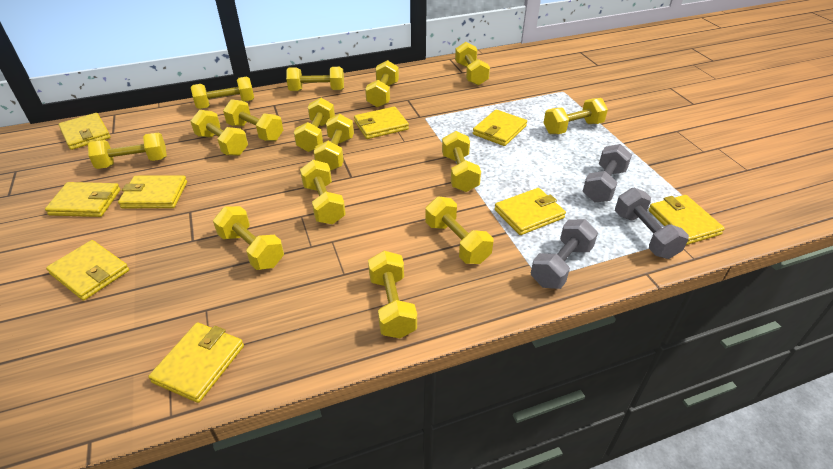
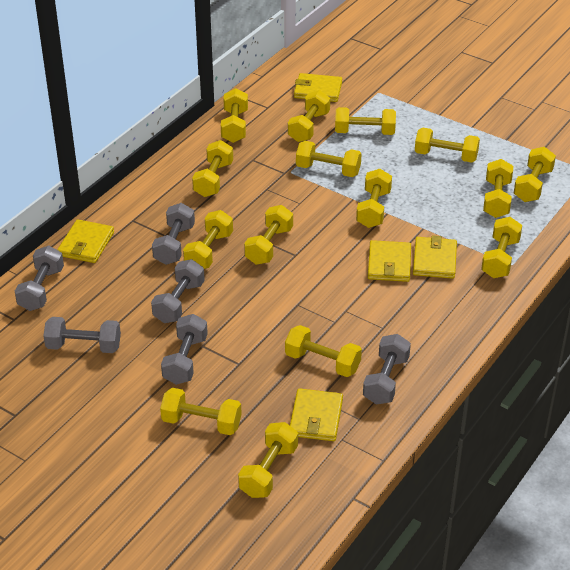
grey dumbbell: 3 -> 6
yellow wallet: 9 -> 5

